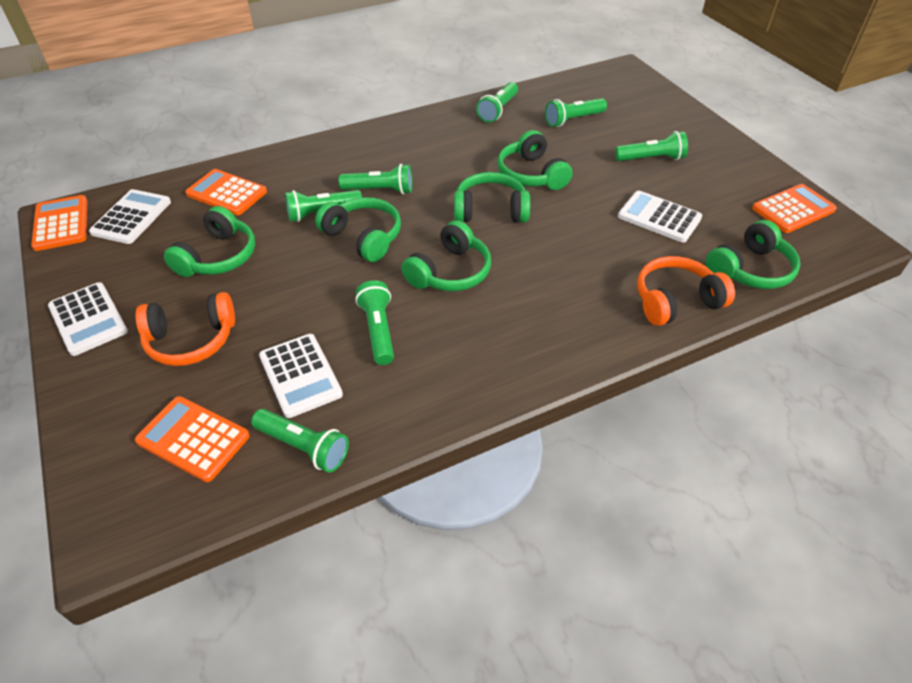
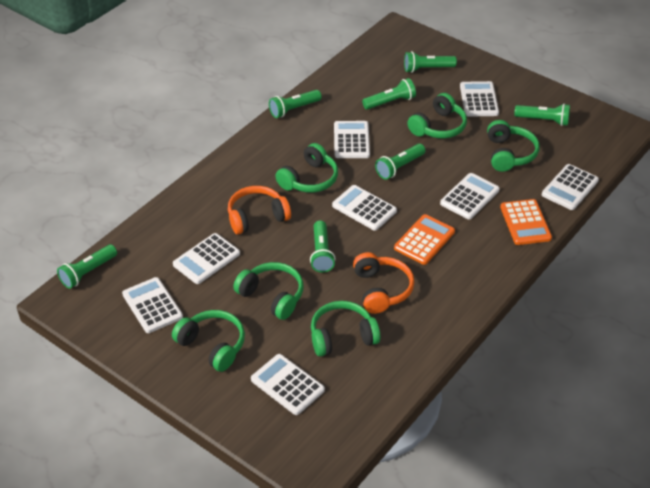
orange calculator: 4 -> 2
white calculator: 4 -> 8

